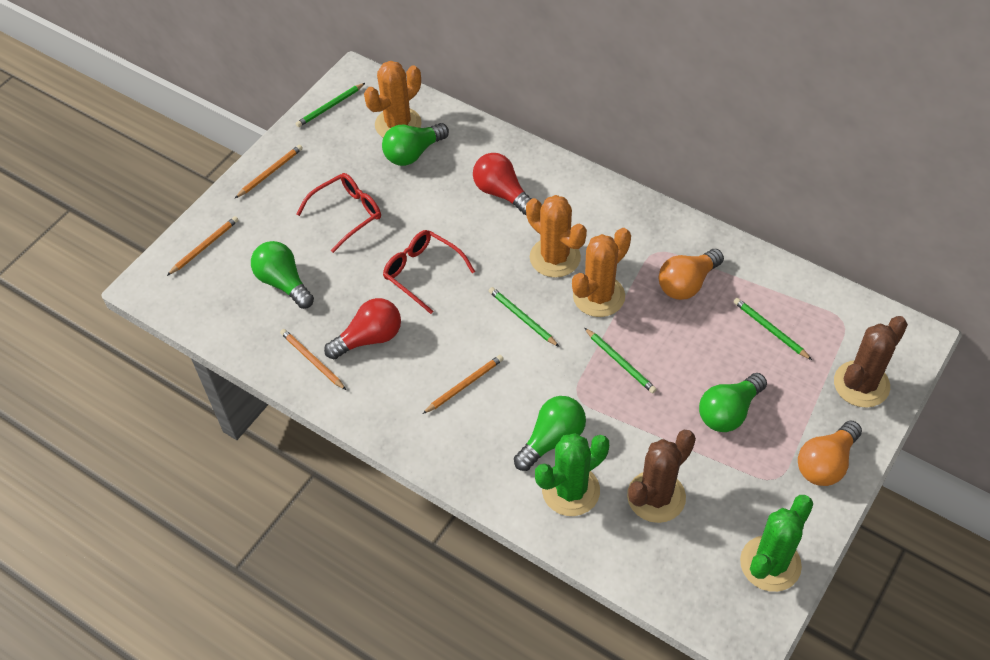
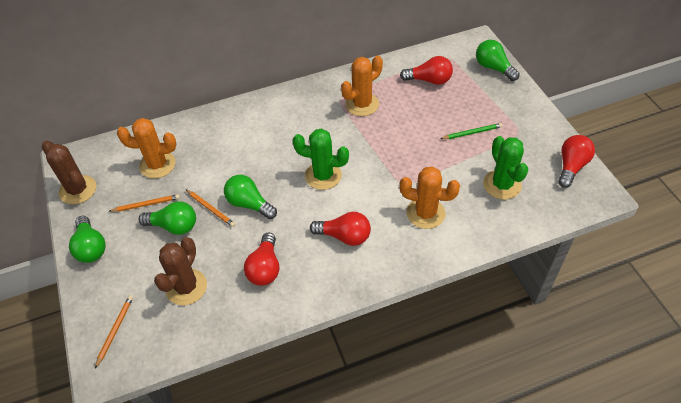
green pencil: 4 -> 1
orange light bulb: 2 -> 0
orange pencil: 4 -> 3
red glasses: 2 -> 0
red light bulb: 2 -> 4

